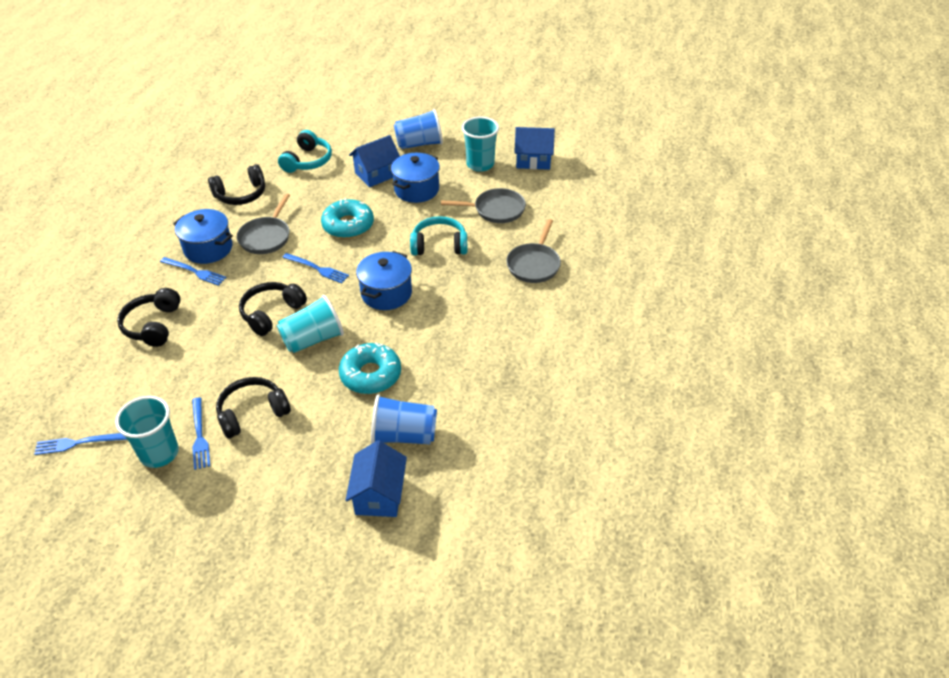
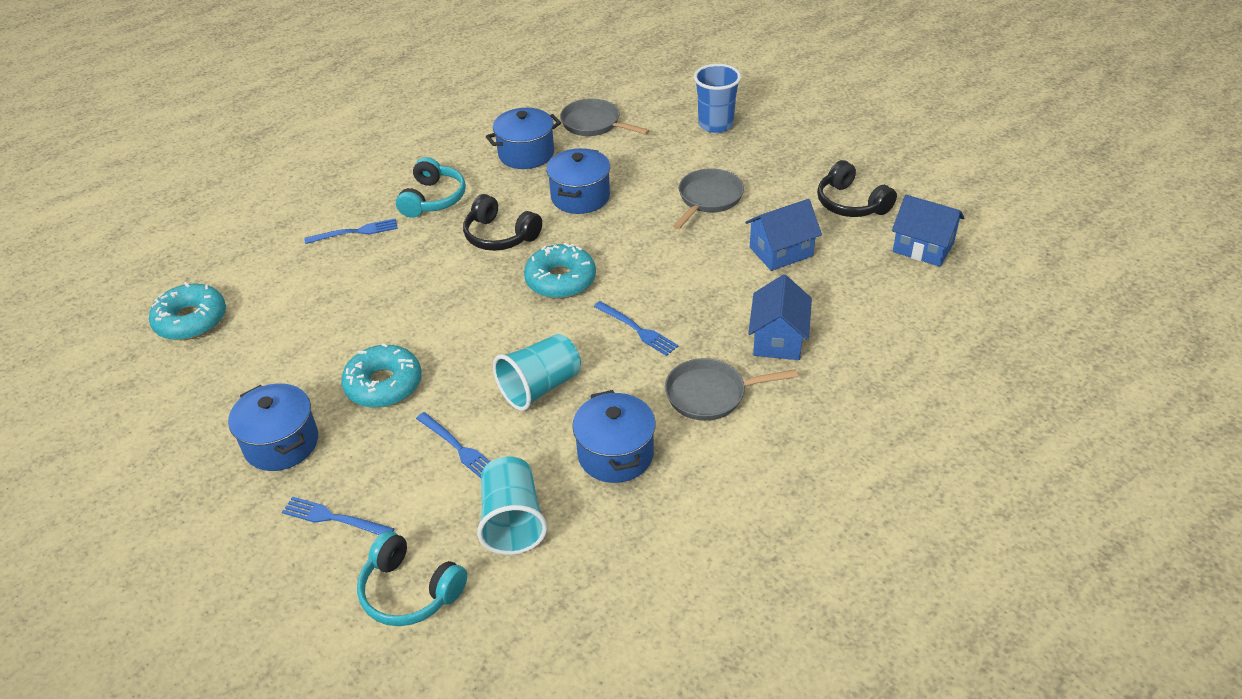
black headphones: 4 -> 2
blue cup: 2 -> 1
blue pot: 3 -> 4
turquoise cup: 3 -> 2
turquoise donut: 2 -> 3

